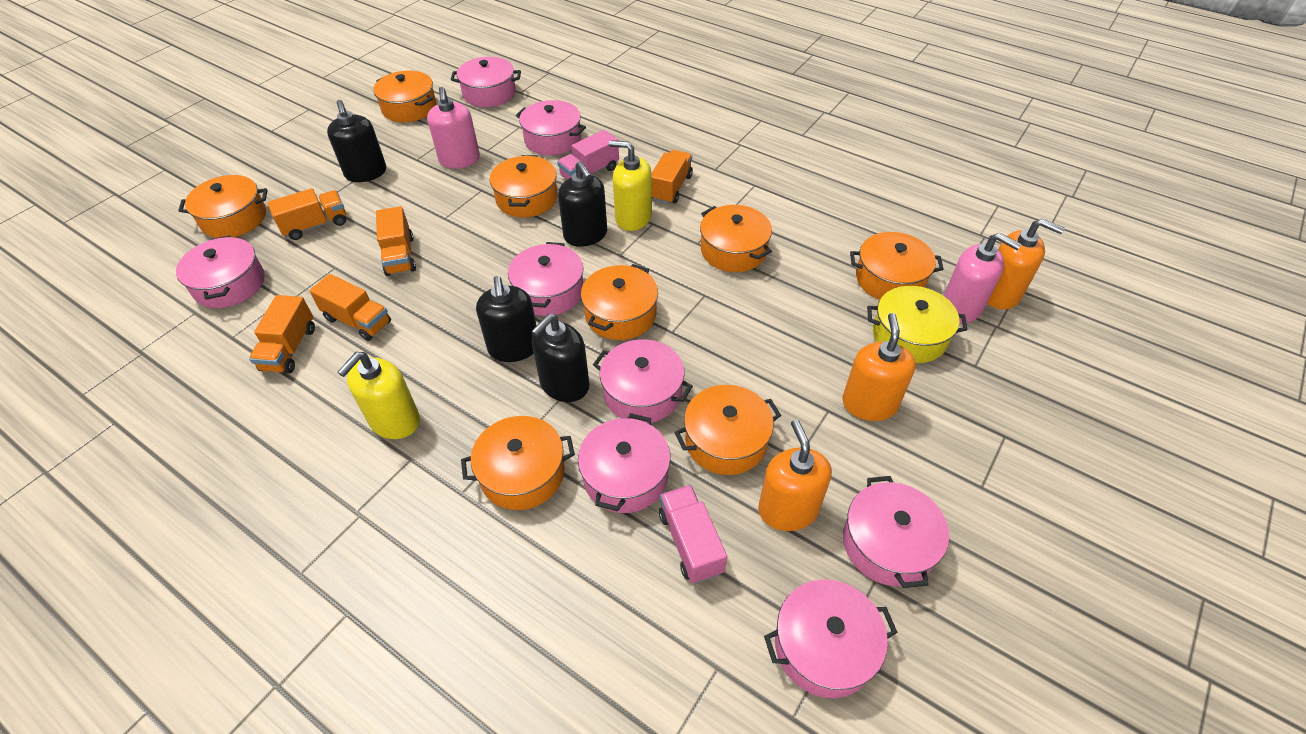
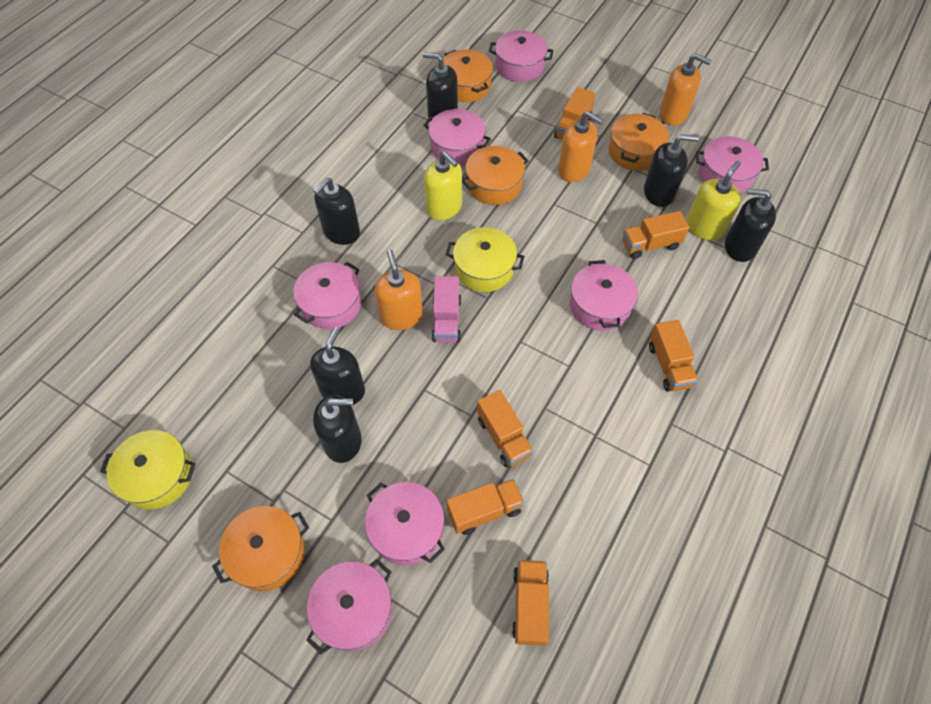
black soap dispenser: 4 -> 6
orange pot: 8 -> 4
orange truck: 5 -> 6
pink pot: 8 -> 7
pink soap dispenser: 2 -> 0
pink truck: 2 -> 1
yellow pot: 1 -> 2

